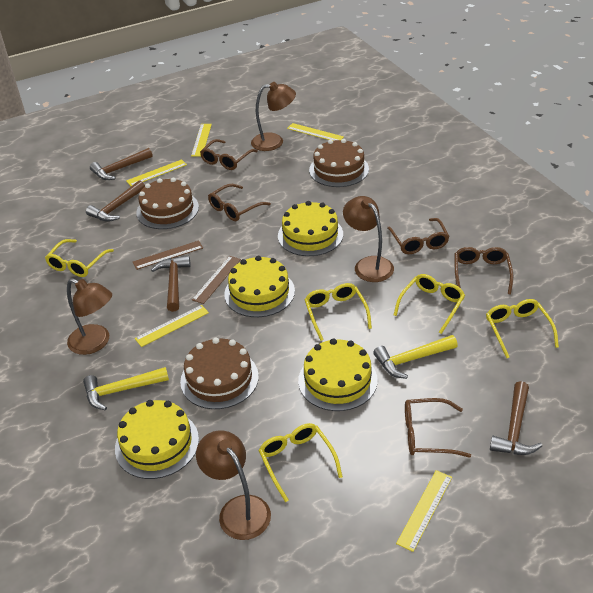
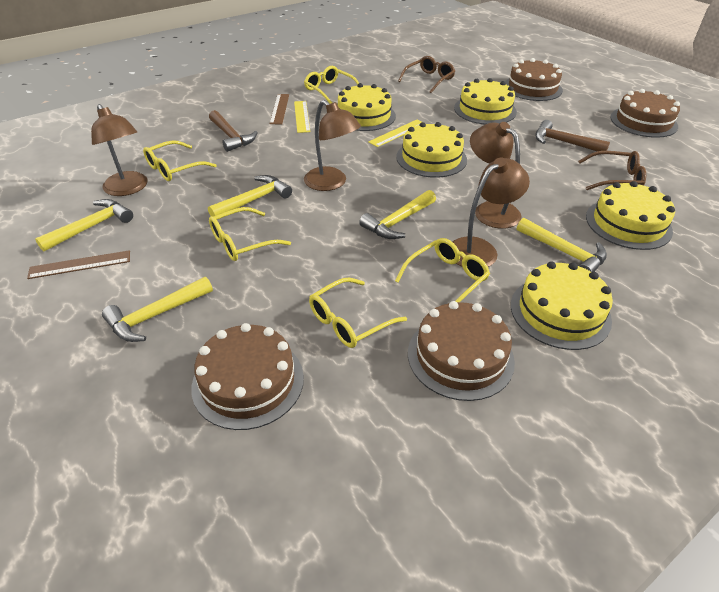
brown cake: 3 -> 4
brown glasses: 5 -> 2
brown hammer: 4 -> 2
yellow cake: 4 -> 5
yellow hammer: 2 -> 5
yellow ruler: 5 -> 2

